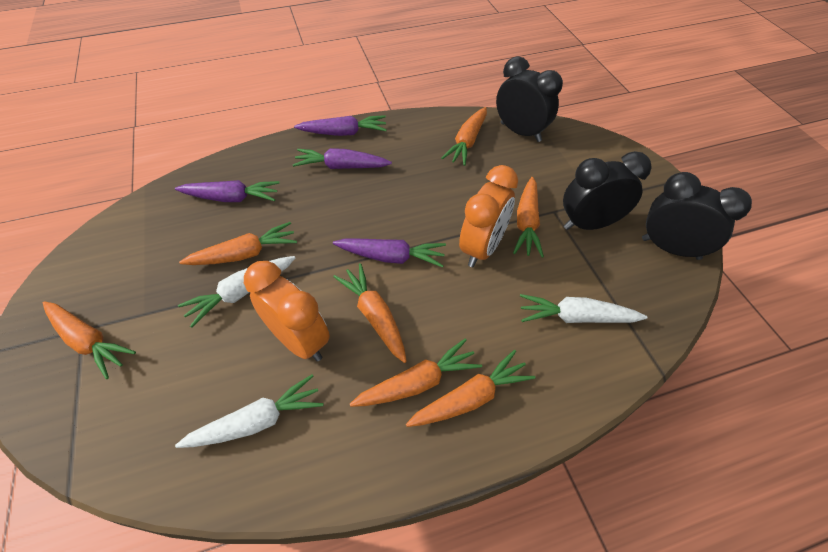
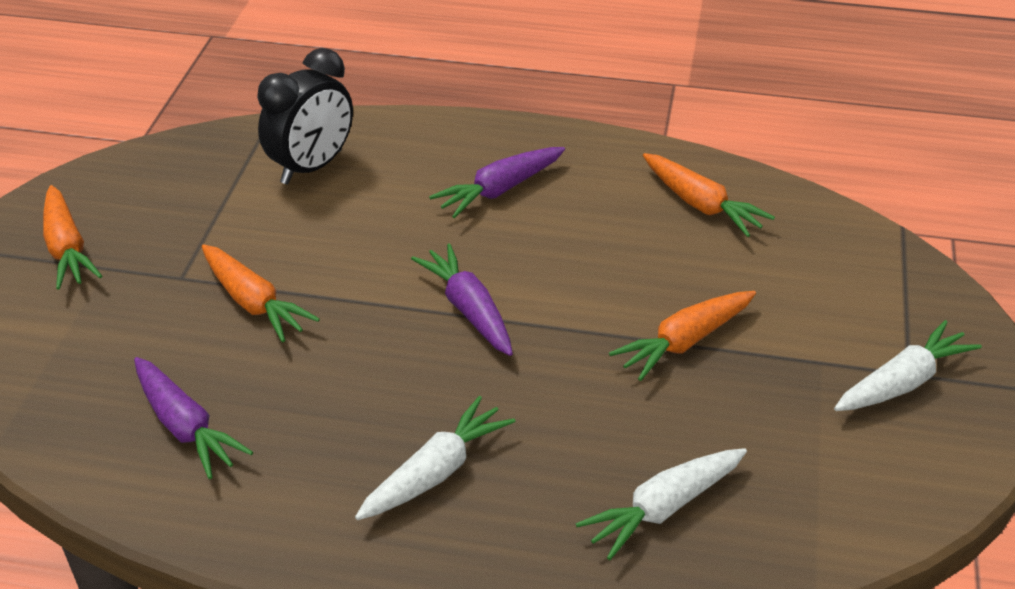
black clock: 3 -> 1
orange carrot: 7 -> 4
orange clock: 2 -> 0
purple carrot: 4 -> 3

